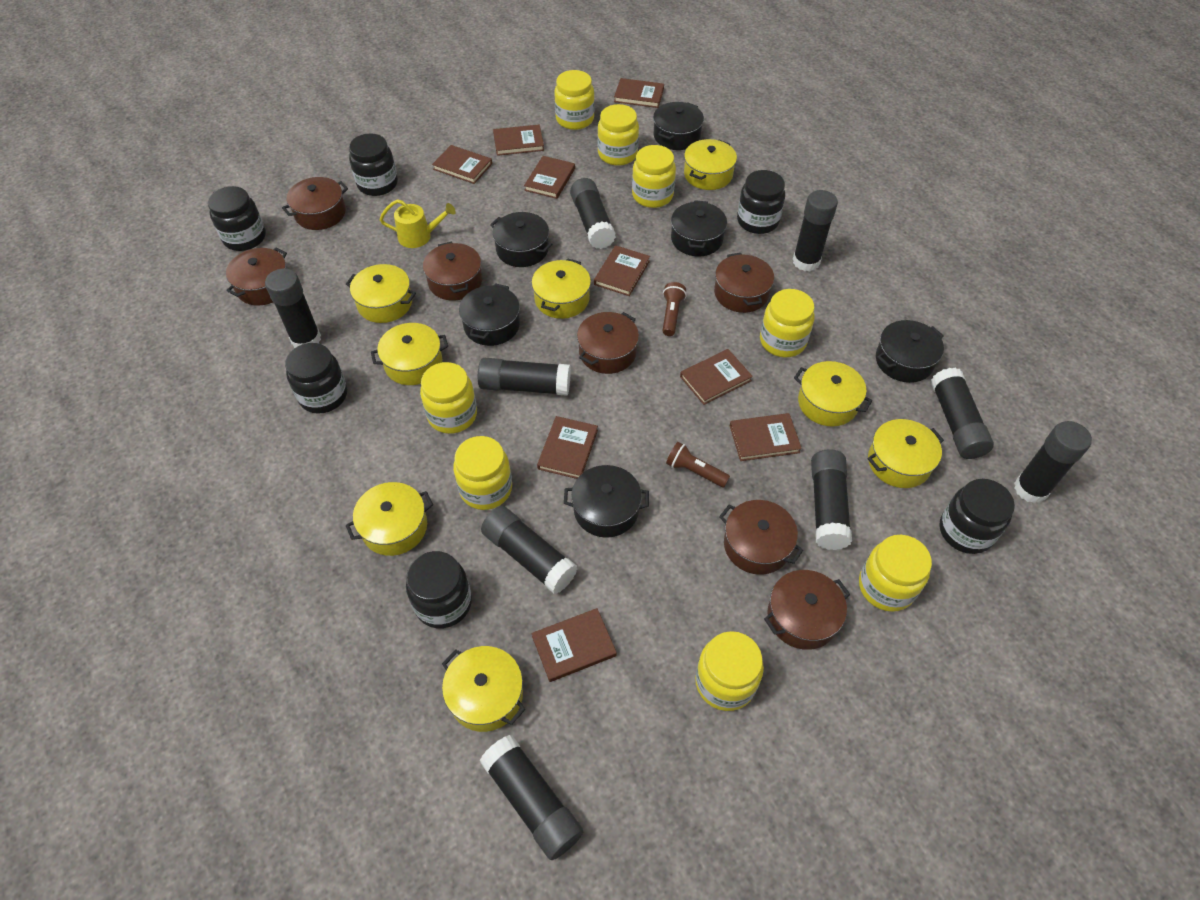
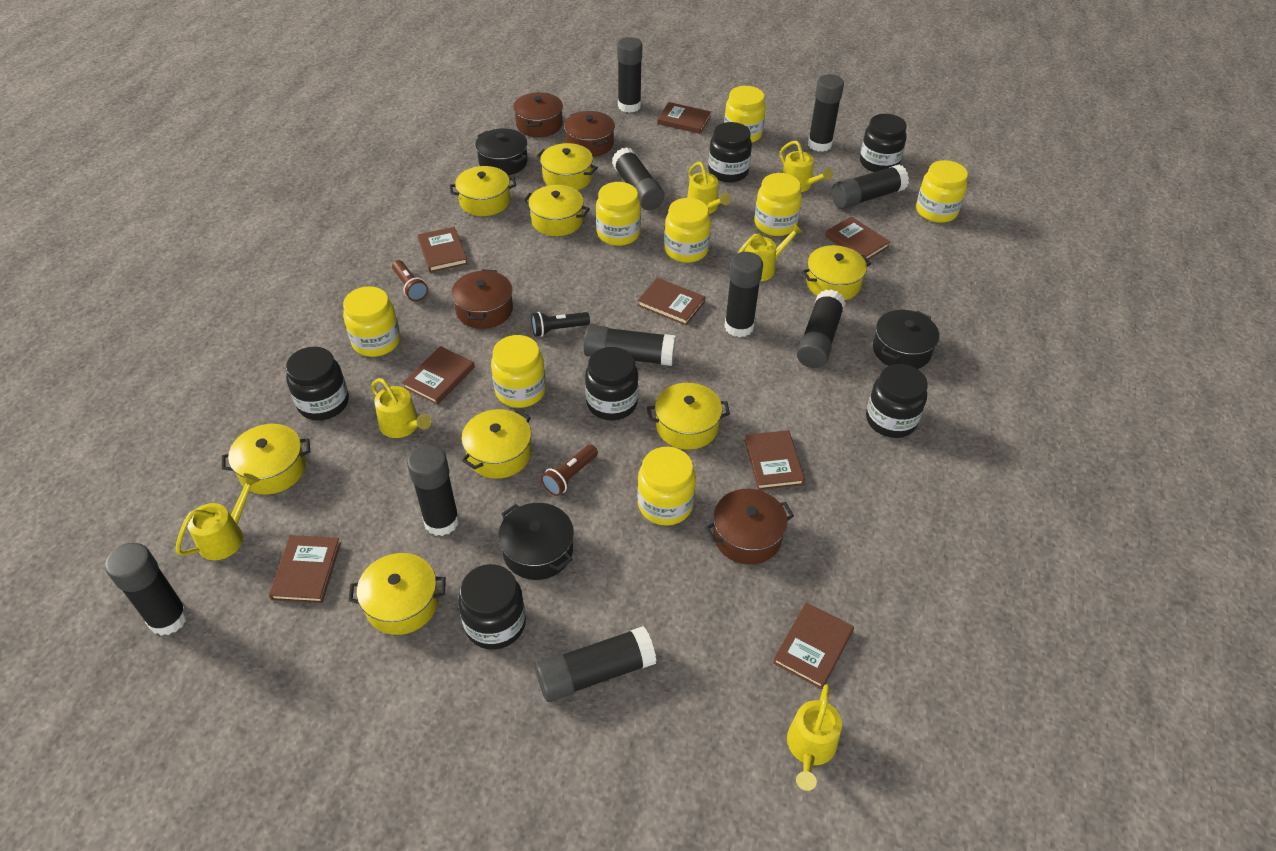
black flashlight: 0 -> 1
black glue stick: 9 -> 10
black pot: 6 -> 3
brown book: 9 -> 8
brown pot: 7 -> 4
yellow watering can: 1 -> 6

